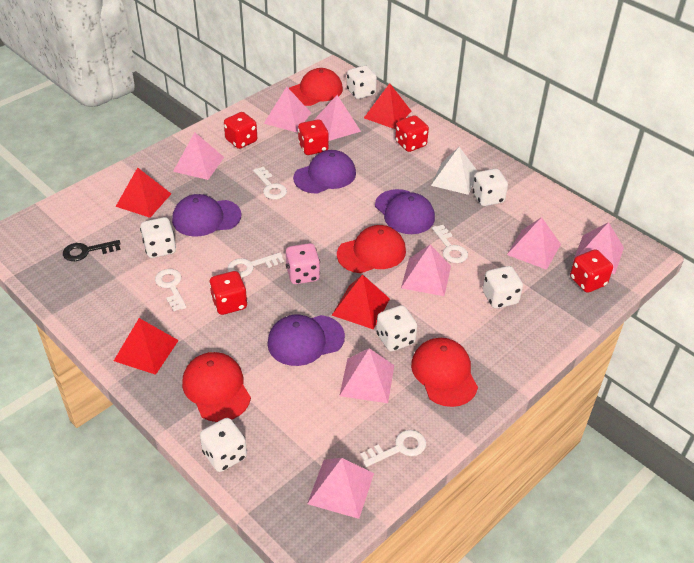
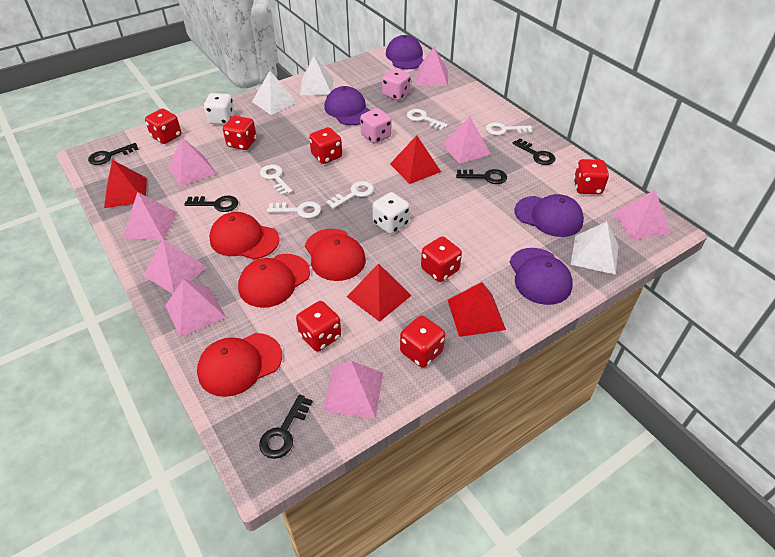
black key: 1 -> 5
pink dice: 1 -> 2
red dice: 5 -> 7
white dice: 6 -> 2
white pyramid: 1 -> 3

